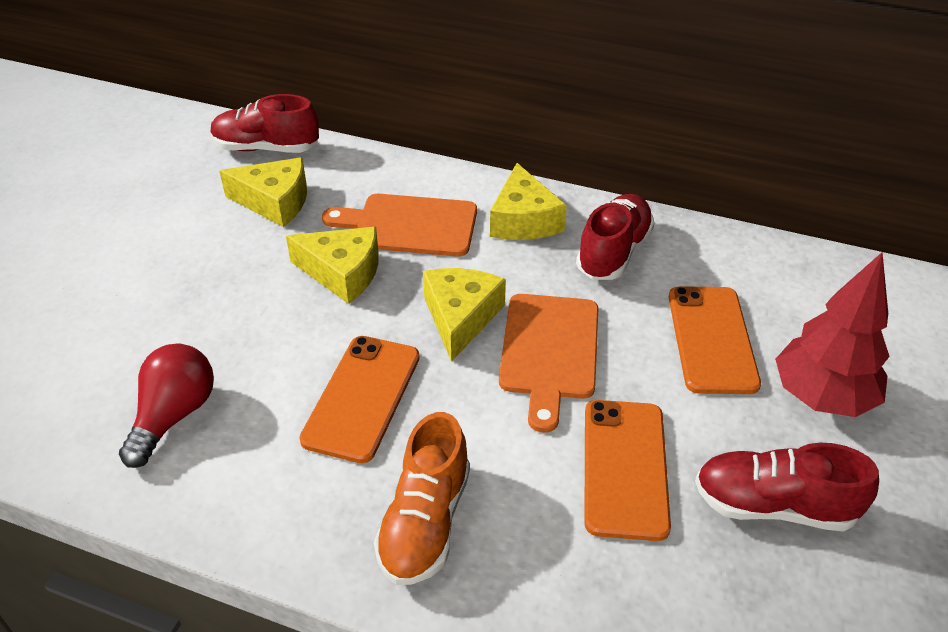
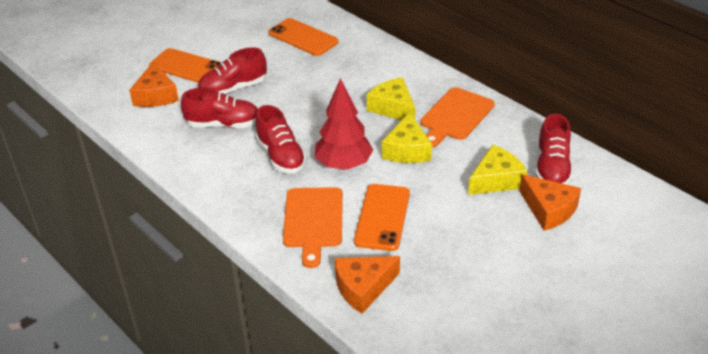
orange cheese: 0 -> 3
orange shoe: 1 -> 0
red light bulb: 1 -> 0
red shoe: 3 -> 4
yellow cheese: 4 -> 3

